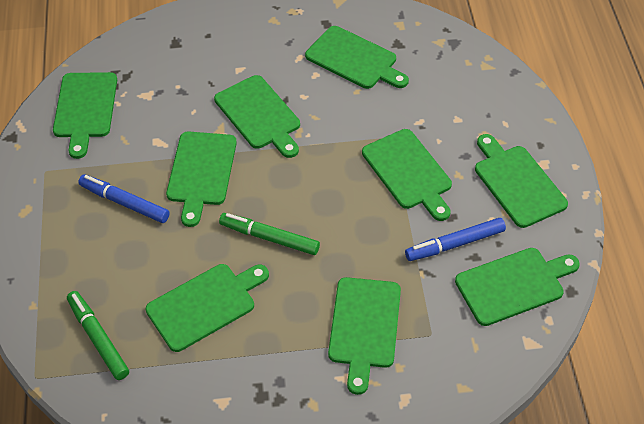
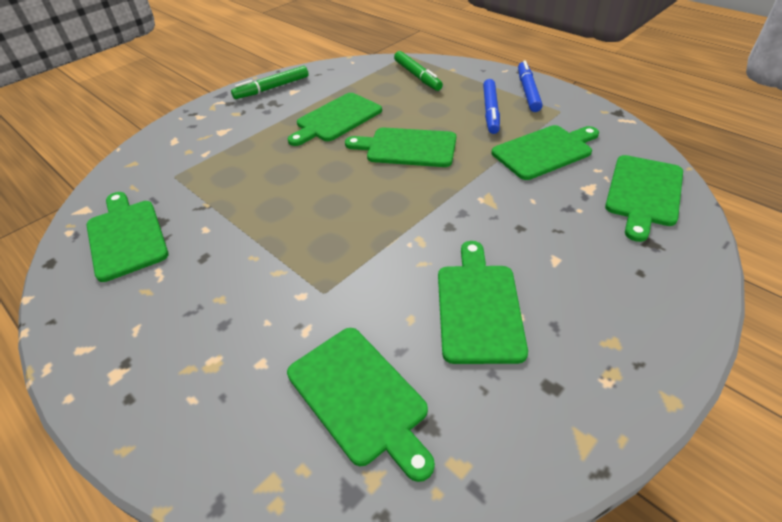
green cutting board: 9 -> 7

